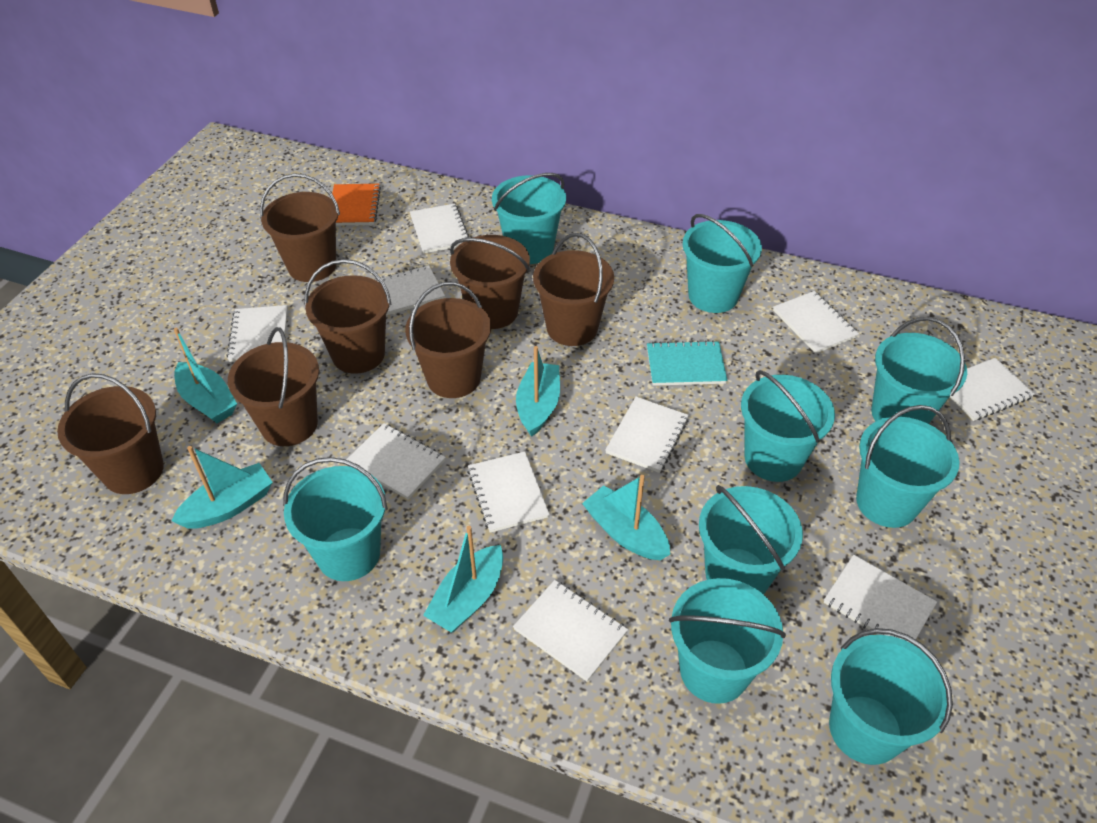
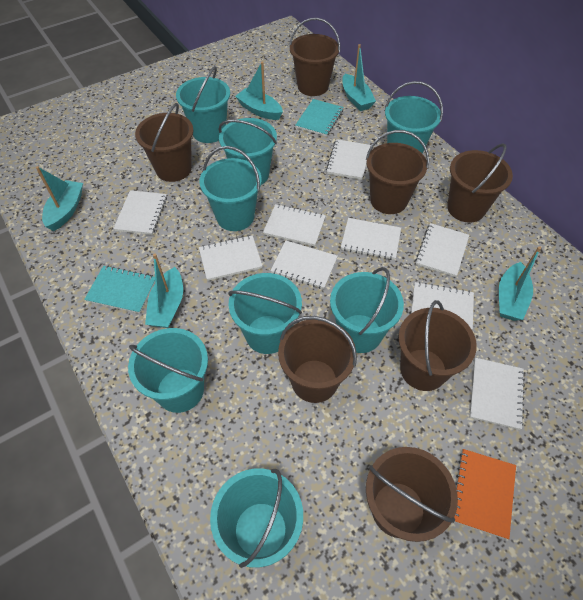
turquoise bucket: 9 -> 8
turquoise notebook: 1 -> 2
white notebook: 10 -> 9

